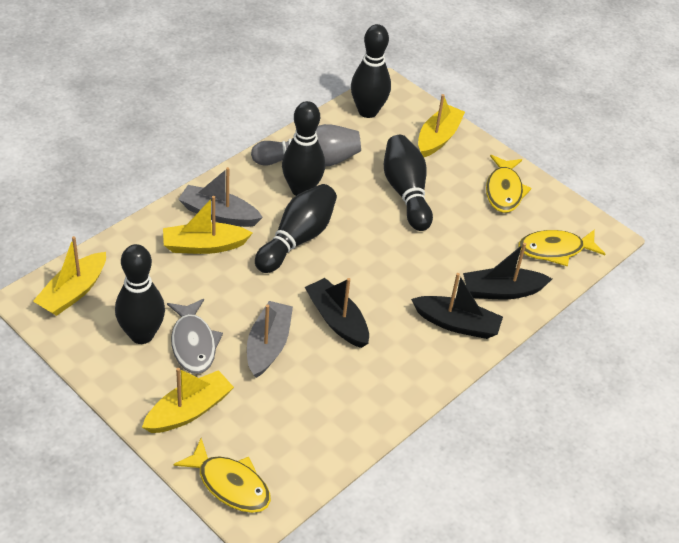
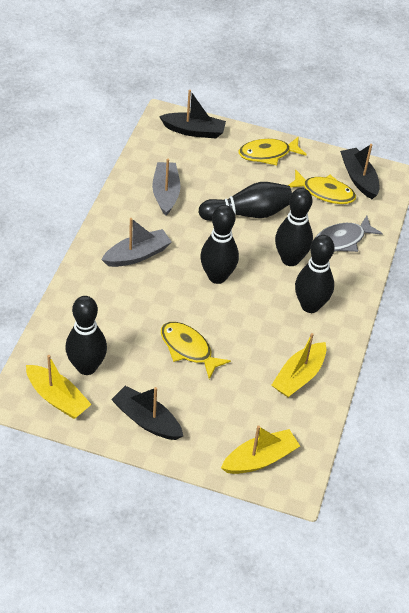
grey bowling pin: 1 -> 0
yellow boat: 4 -> 3

